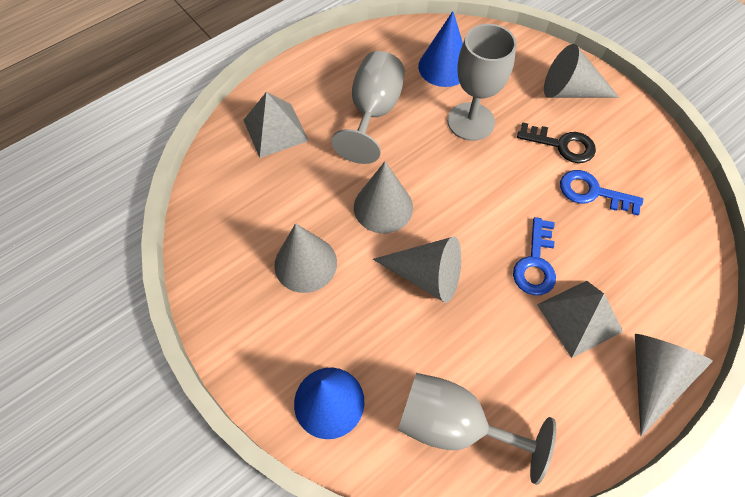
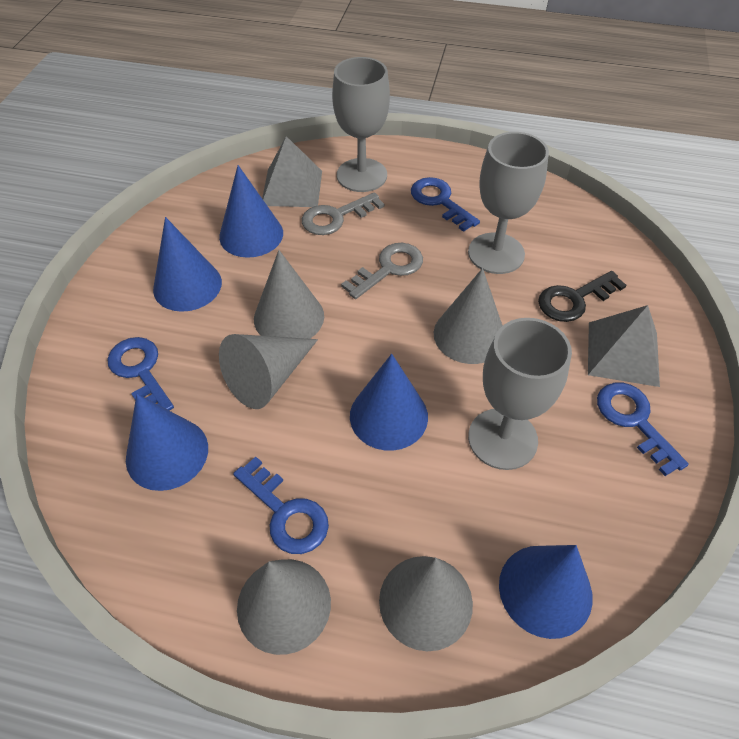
blue cone: 2 -> 5
blue key: 2 -> 4
grey key: 0 -> 2

